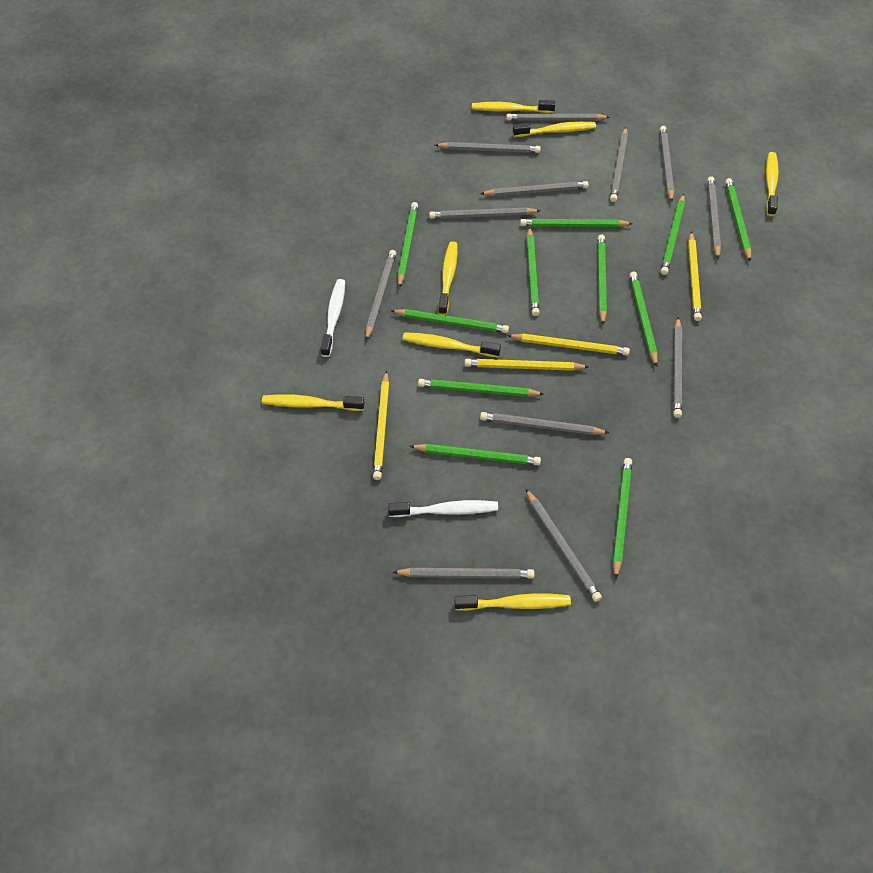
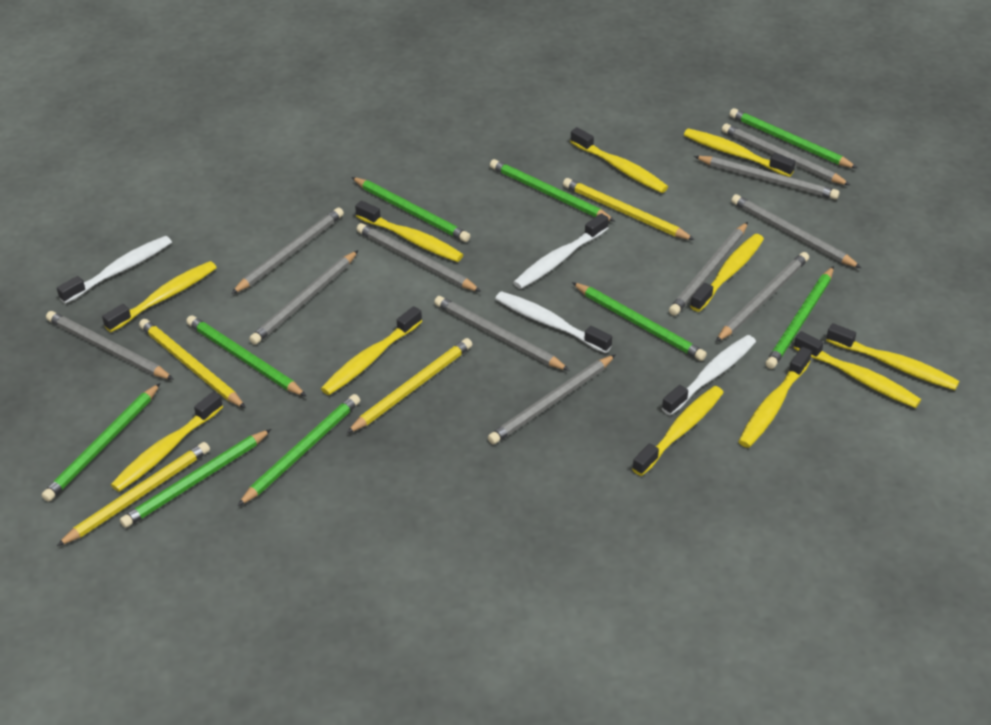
green pencil: 11 -> 9
grey pencil: 12 -> 11
white toothbrush: 2 -> 4
yellow toothbrush: 7 -> 11

